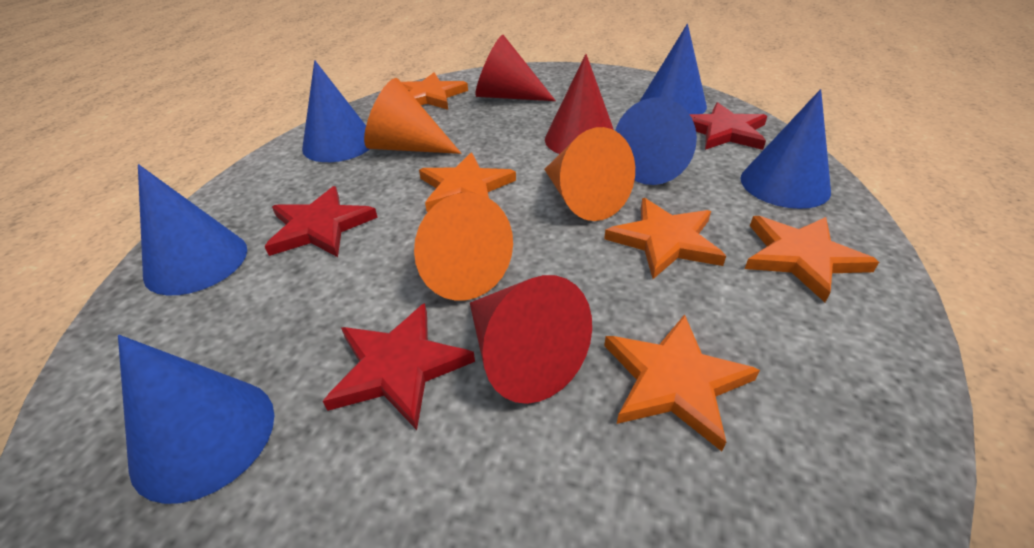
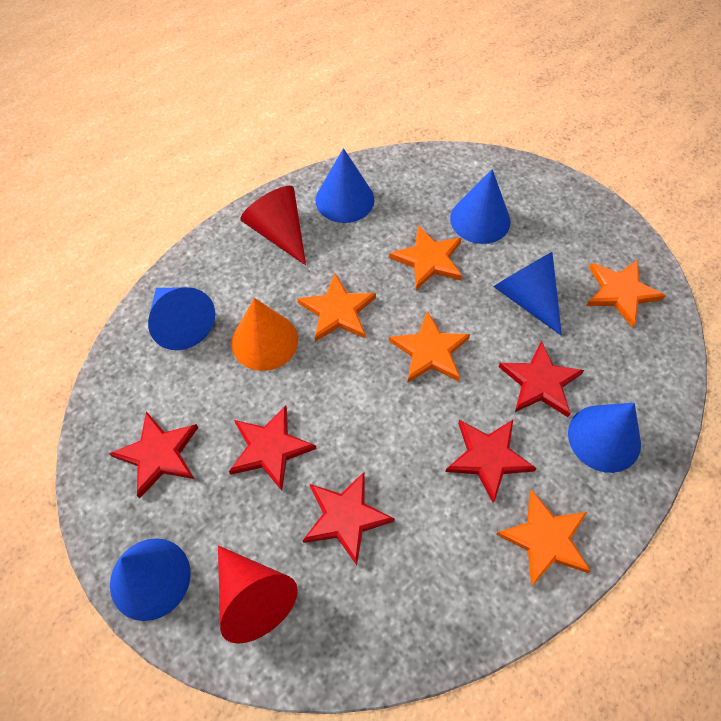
orange cone: 3 -> 1
red cone: 3 -> 2
red star: 3 -> 5

